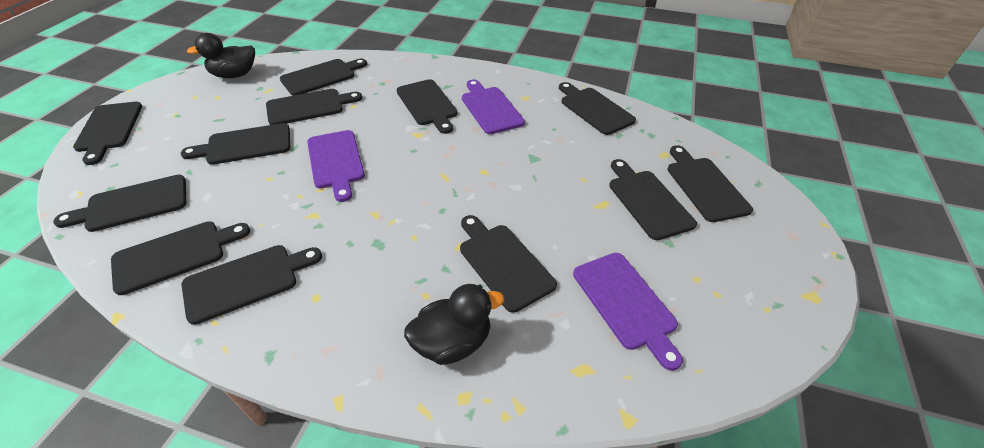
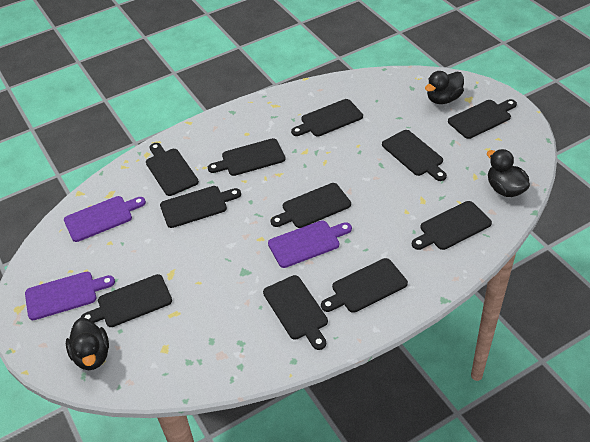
black cutting board: 12 -> 11
black duck: 2 -> 3

